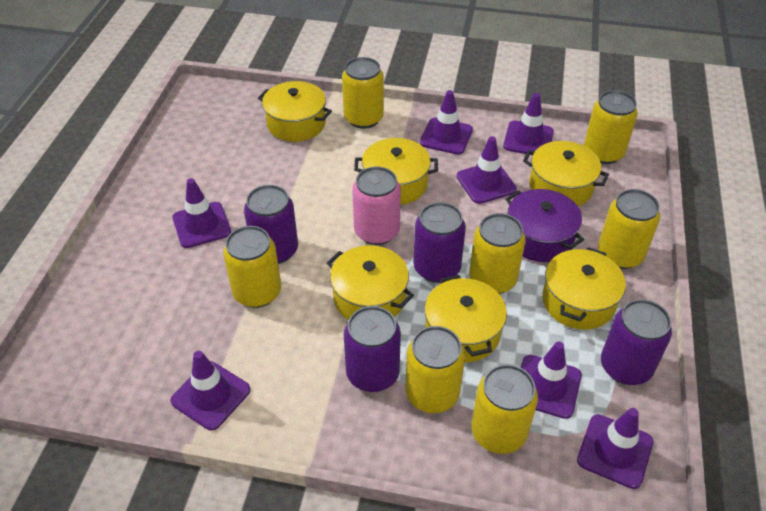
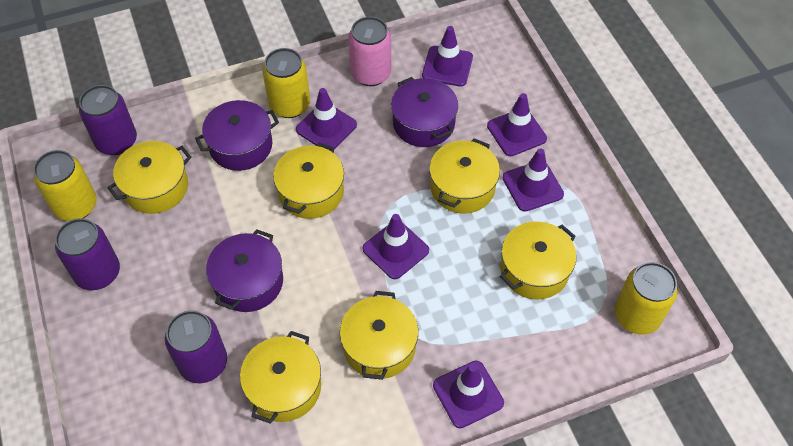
purple can: 4 -> 3
purple pot: 1 -> 3
purple traffic cone: 7 -> 6
yellow can: 7 -> 3

